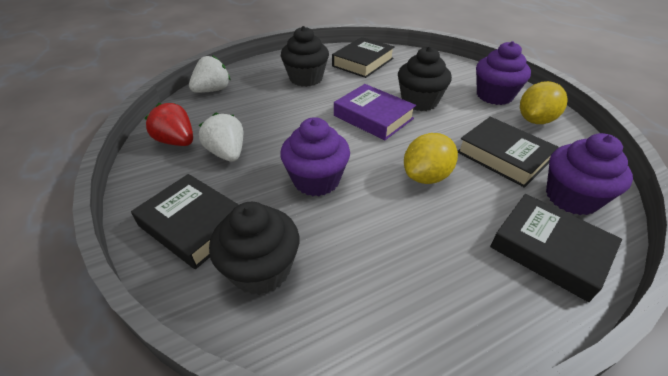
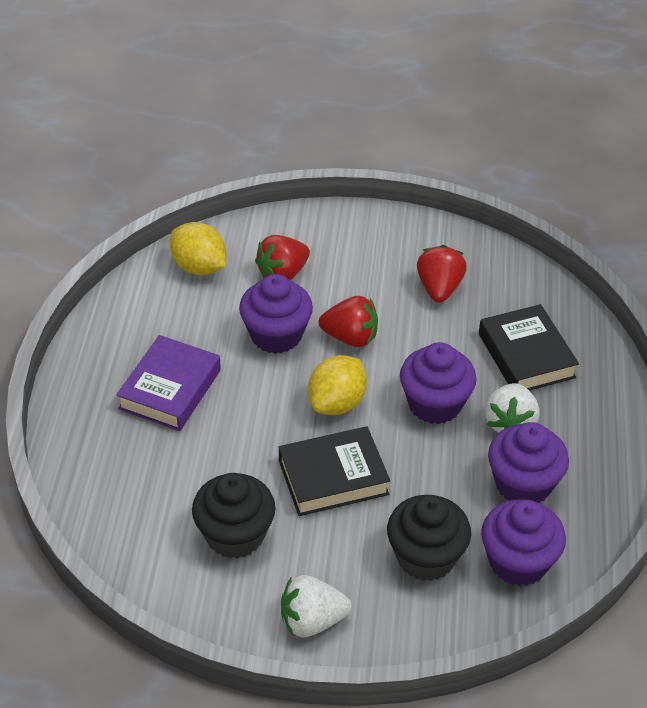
black book: 4 -> 2
black cupcake: 3 -> 2
purple cupcake: 3 -> 4
red strawberry: 1 -> 3

